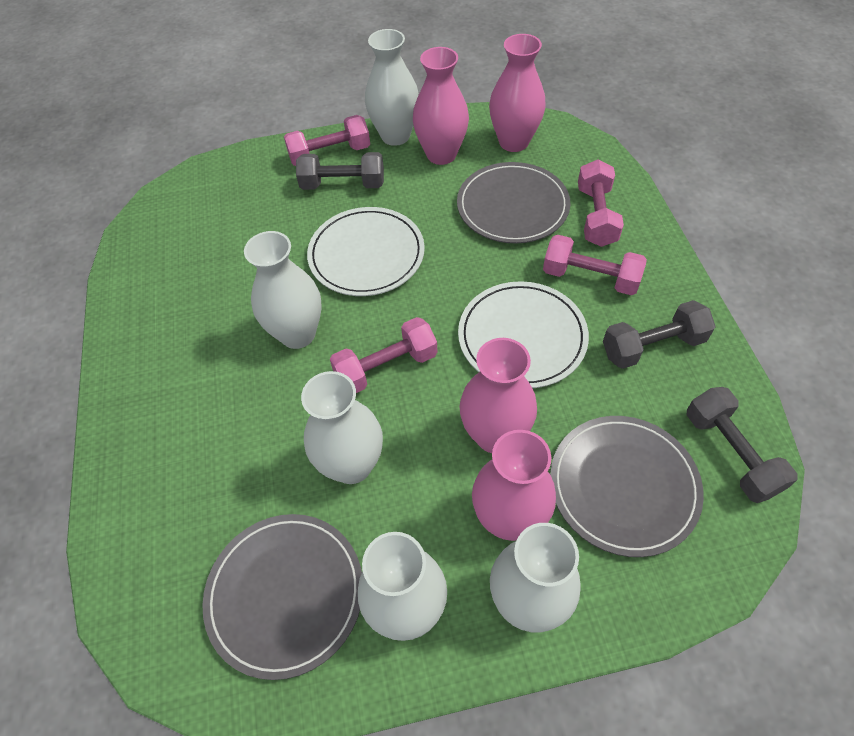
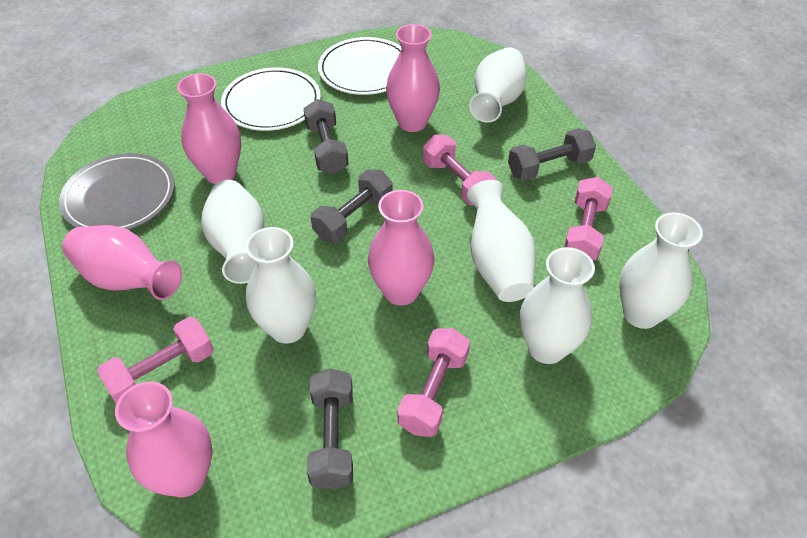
grey dumbbell: 3 -> 4
grey plate: 3 -> 1
pink vase: 4 -> 5
white vase: 5 -> 6

